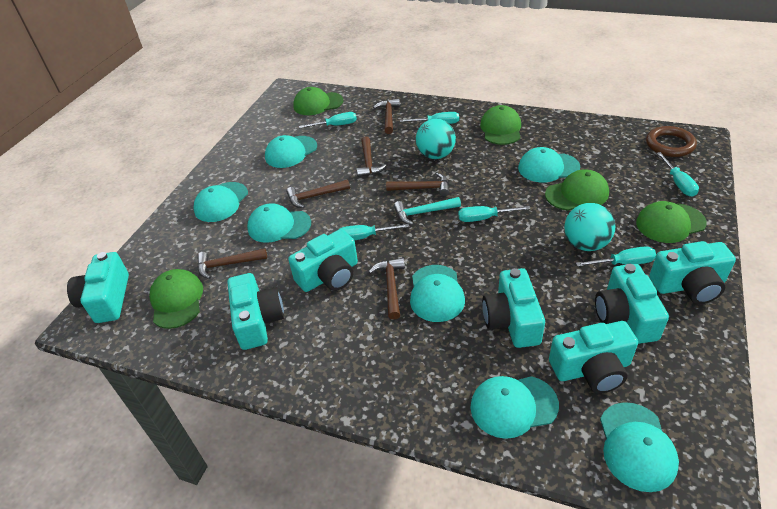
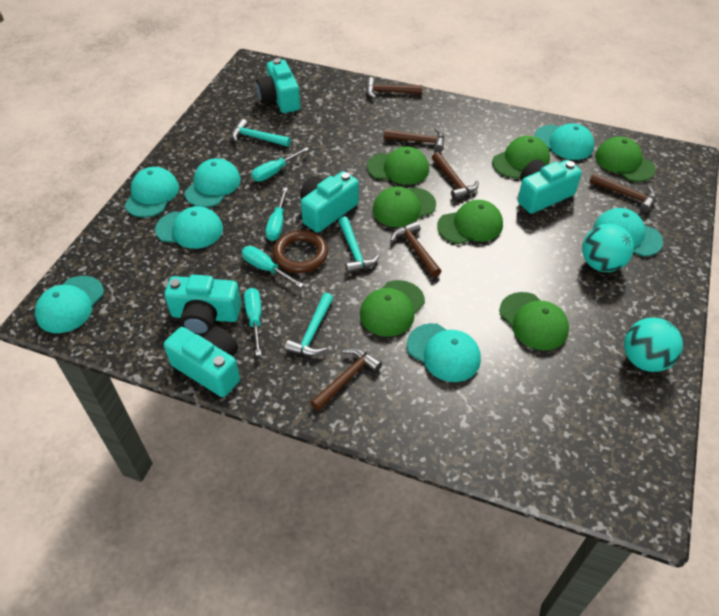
green cap: 5 -> 7
turquoise camera: 7 -> 5
turquoise hammer: 1 -> 3
turquoise screwdriver: 6 -> 4

